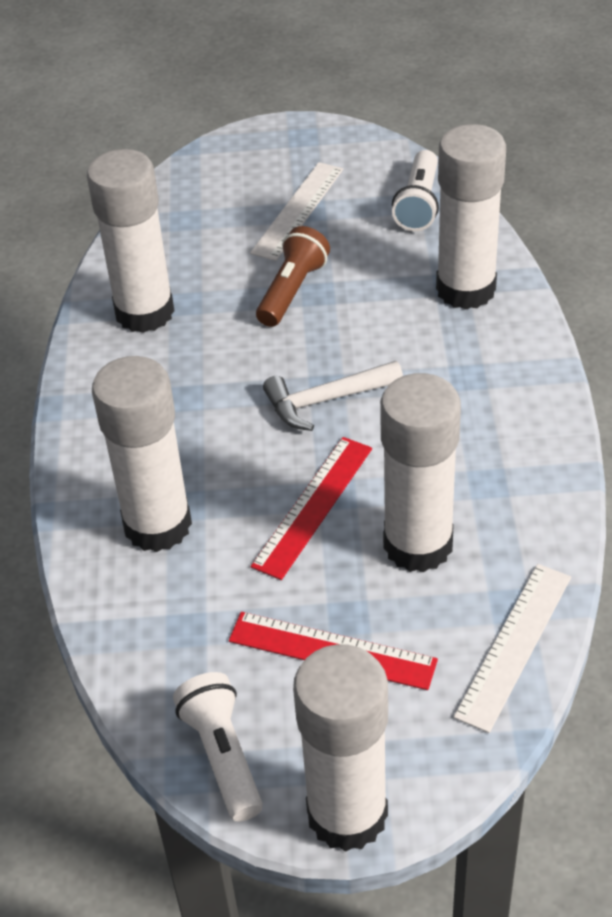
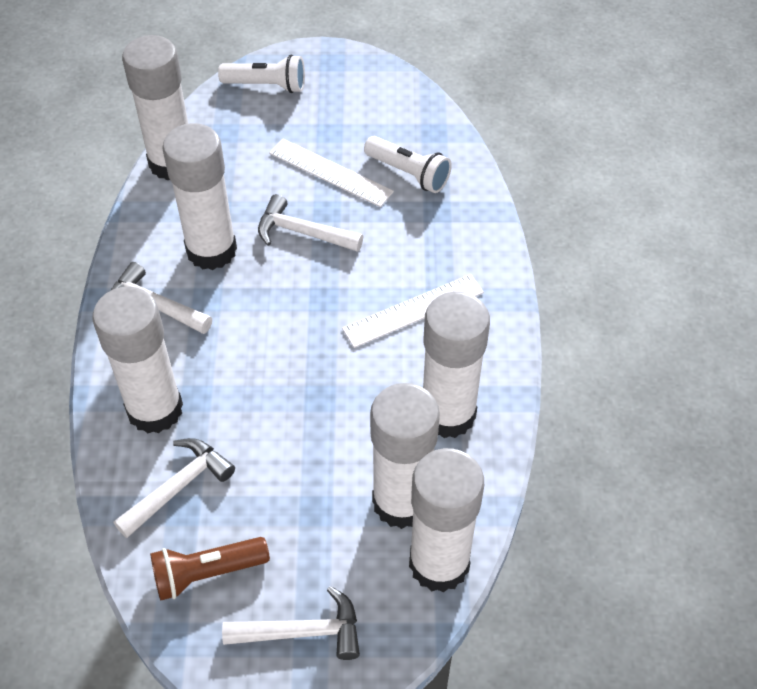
red ruler: 2 -> 0
white glue stick: 5 -> 6
white hammer: 1 -> 4

